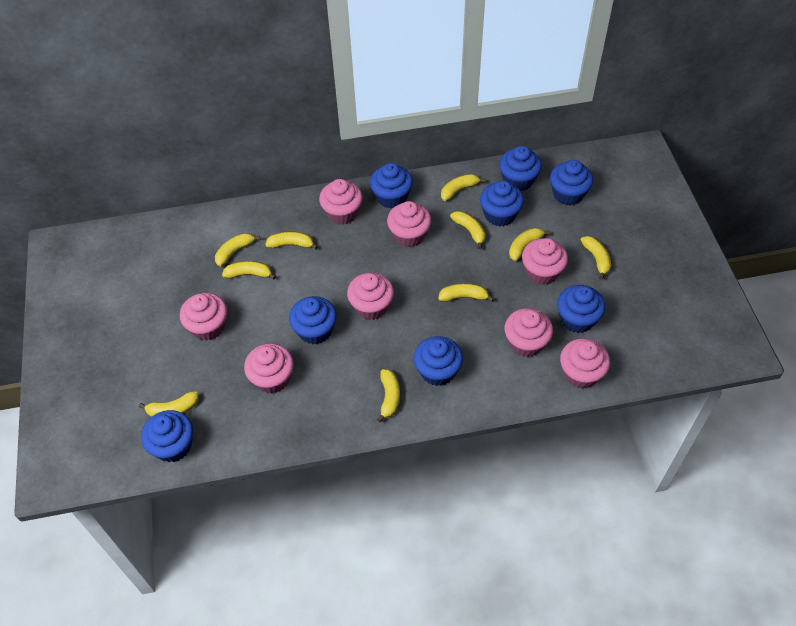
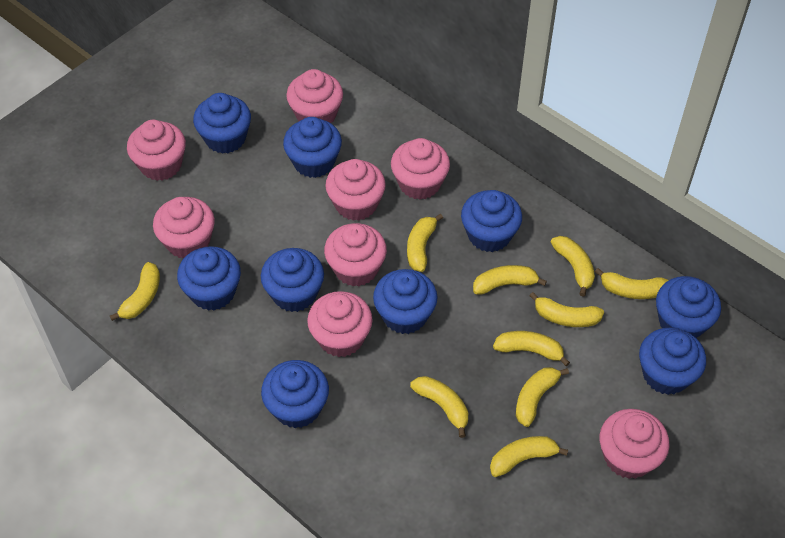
blue cupcake: 8 -> 9

